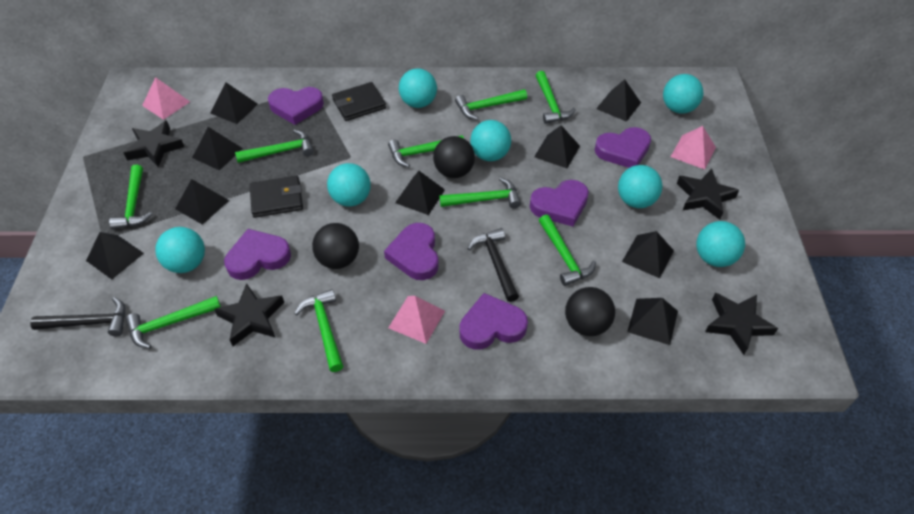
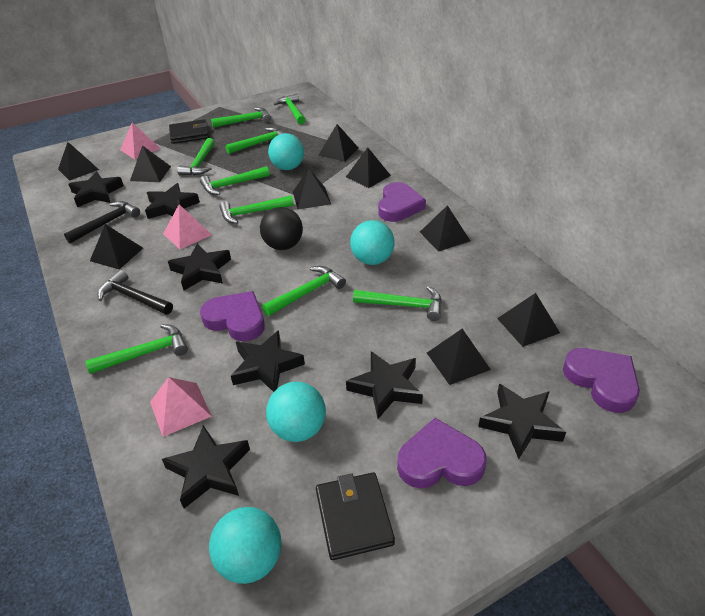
black ball: 3 -> 1
black star: 4 -> 7
purple heart: 6 -> 4
turquoise ball: 7 -> 4

